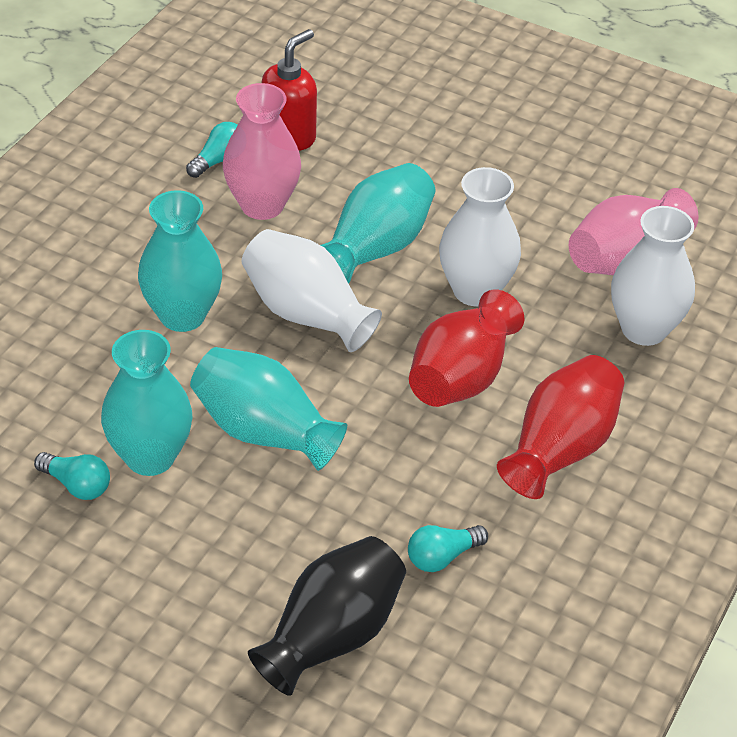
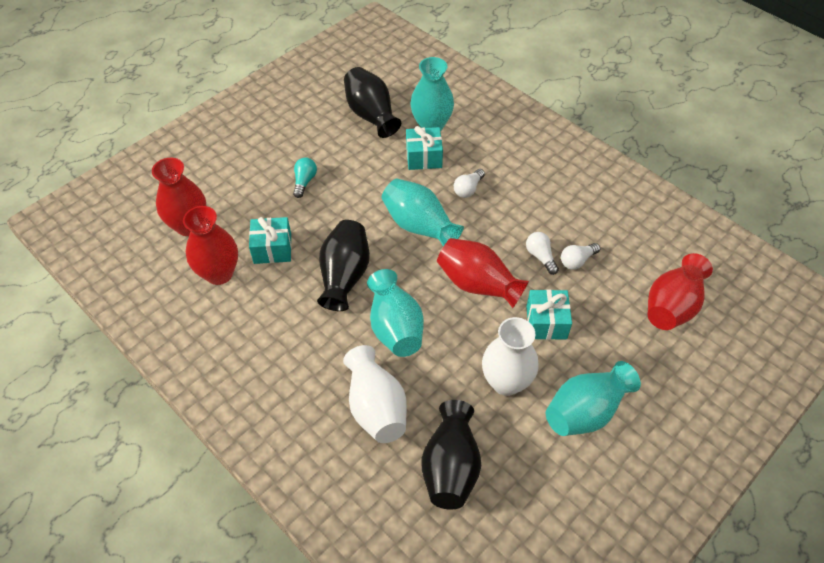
black vase: 1 -> 3
pink vase: 2 -> 0
red soap dispenser: 1 -> 0
red vase: 2 -> 4
turquoise gift: 0 -> 3
turquoise light bulb: 3 -> 1
white light bulb: 0 -> 3
white vase: 3 -> 2

